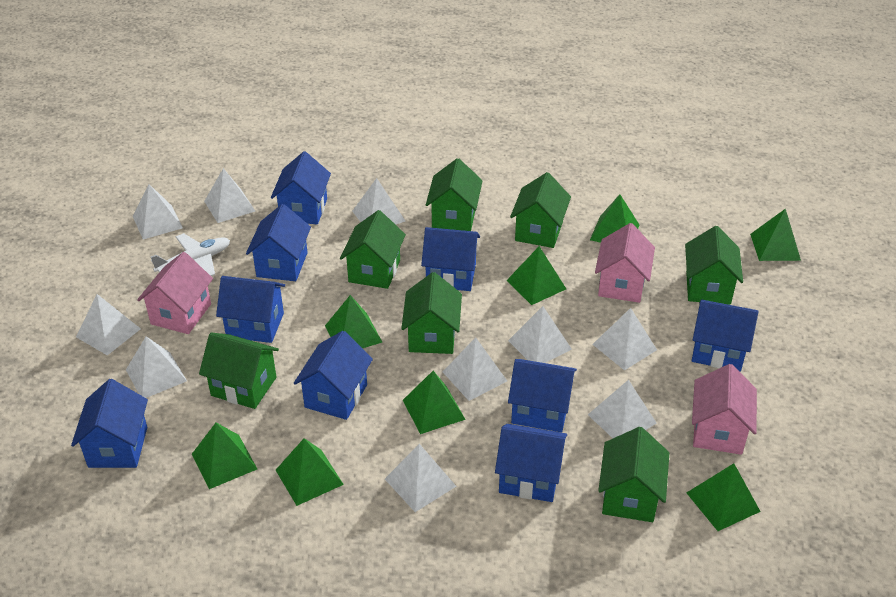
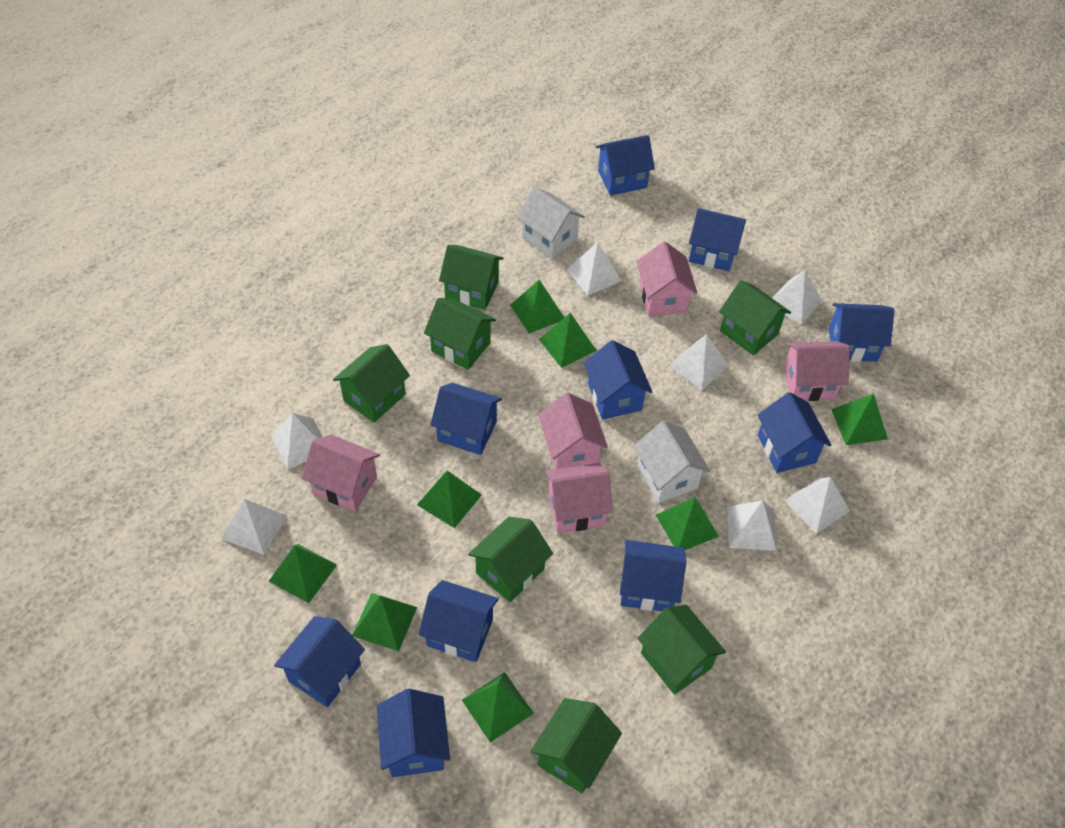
blue house: 9 -> 10
pink house: 3 -> 5
white house: 0 -> 2
white plane: 1 -> 0
white pyramid: 10 -> 7

